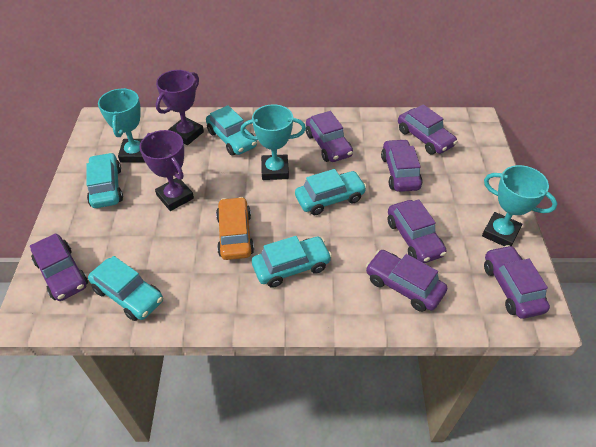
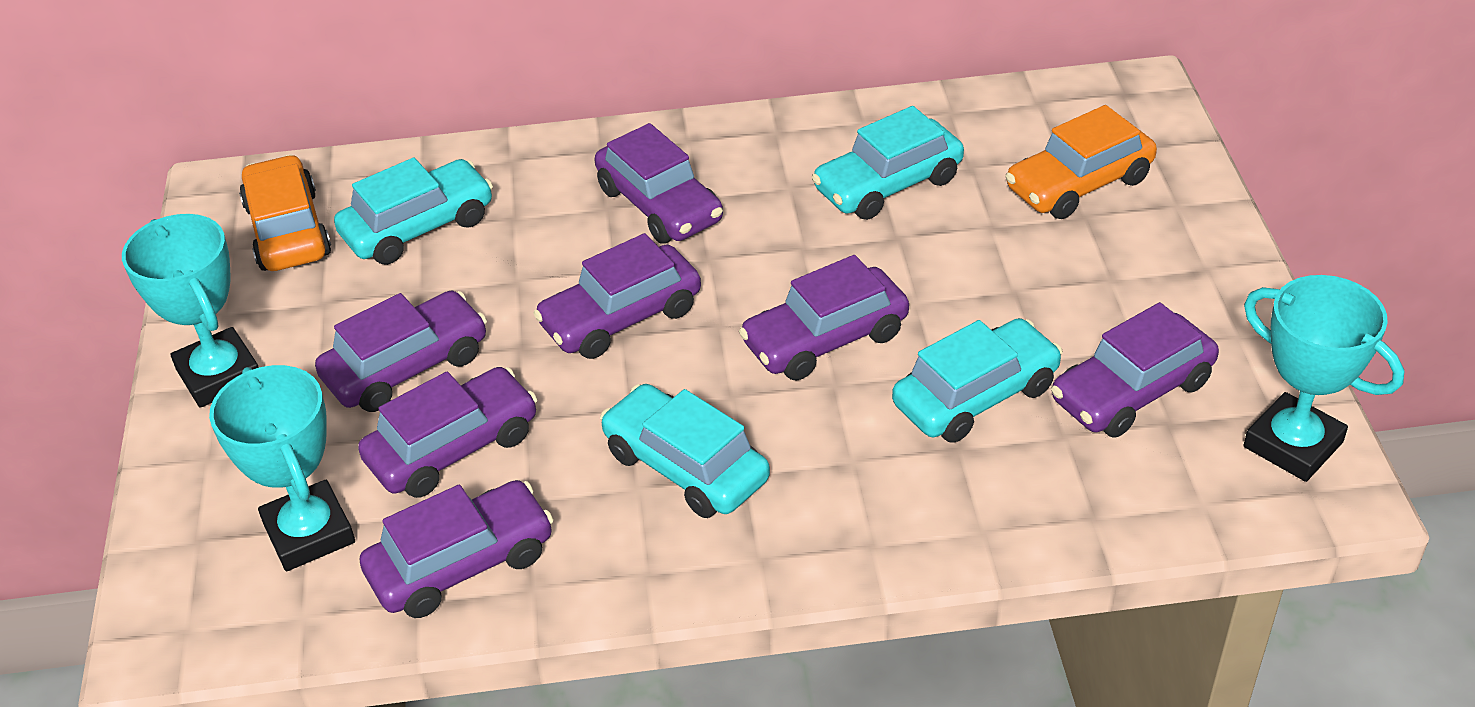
orange car: 1 -> 2
purple trophy: 2 -> 0
turquoise car: 5 -> 4

